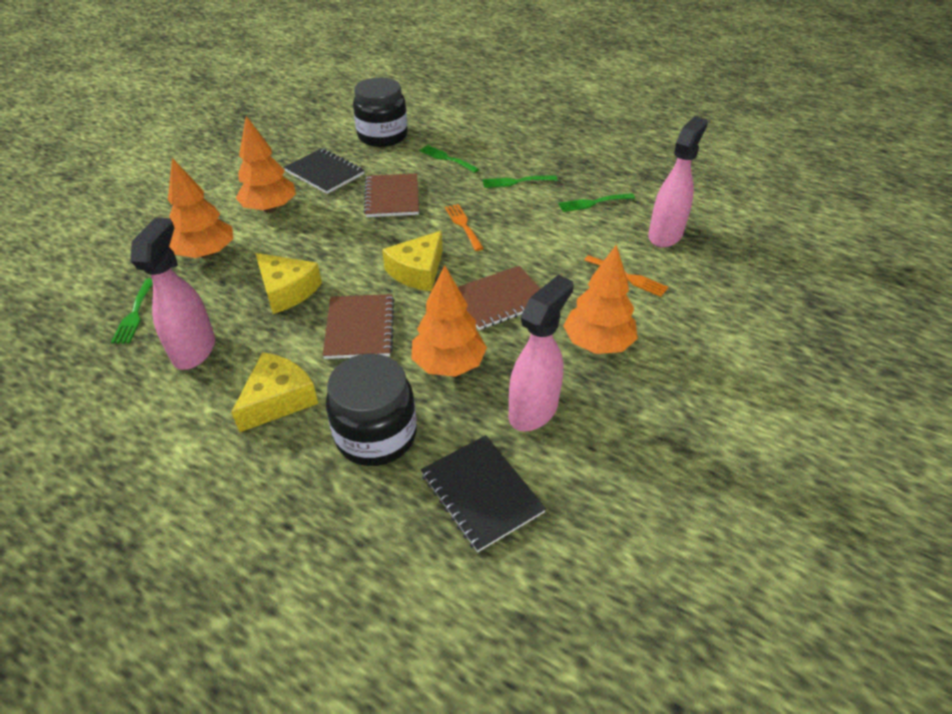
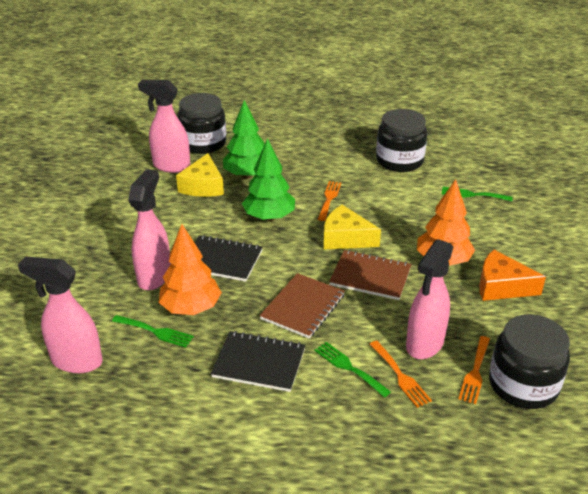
black jar: 2 -> 3
brown notebook: 3 -> 2
green fork: 4 -> 3
green tree: 0 -> 2
orange cheese: 0 -> 1
orange fork: 2 -> 3
orange tree: 4 -> 2
pink spray bottle: 3 -> 4
yellow cheese: 3 -> 2

